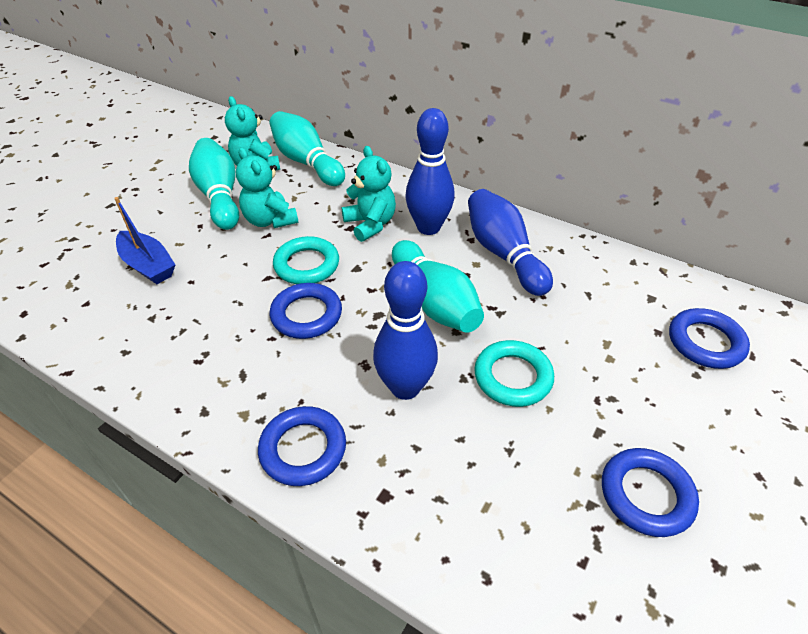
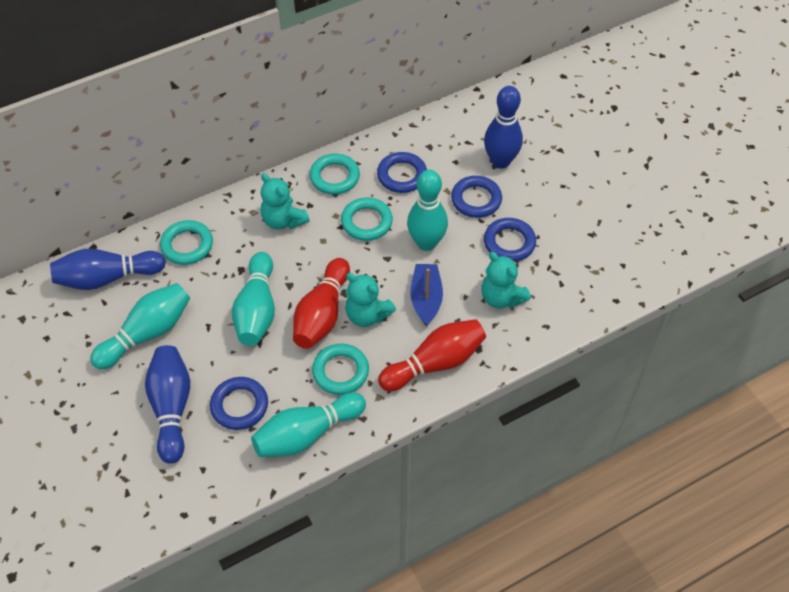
red bowling pin: 0 -> 2
turquoise bowling pin: 3 -> 4
turquoise ring: 2 -> 4

